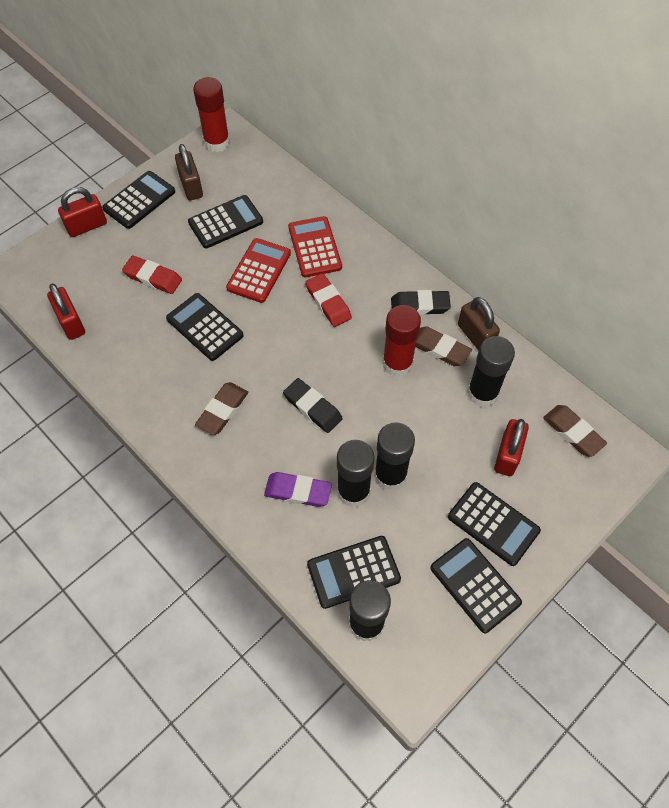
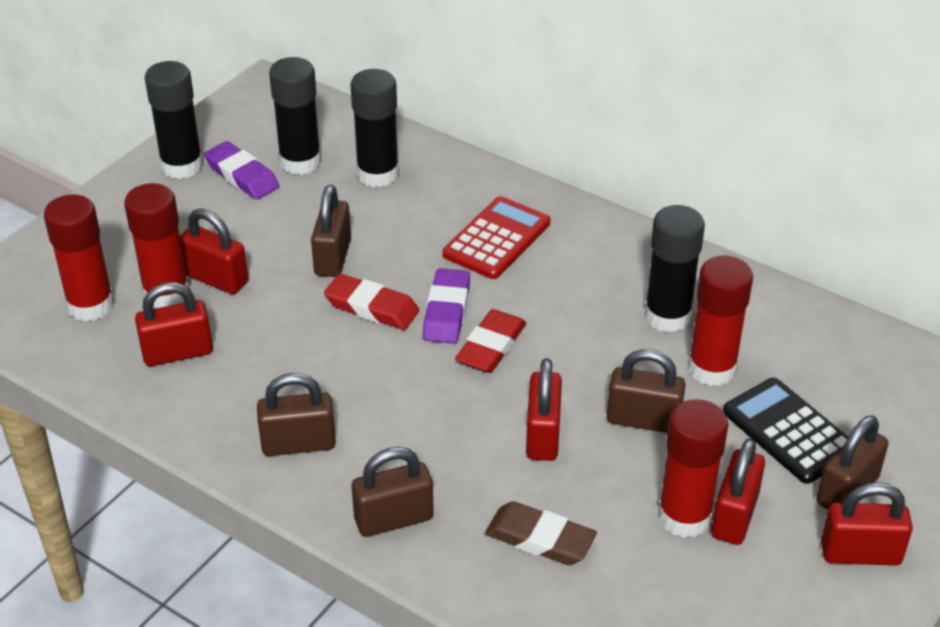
black calculator: 6 -> 1
black eraser: 2 -> 0
brown eraser: 3 -> 1
brown padlock: 2 -> 5
purple eraser: 1 -> 2
red calculator: 2 -> 1
red glue stick: 2 -> 4
red padlock: 3 -> 5

